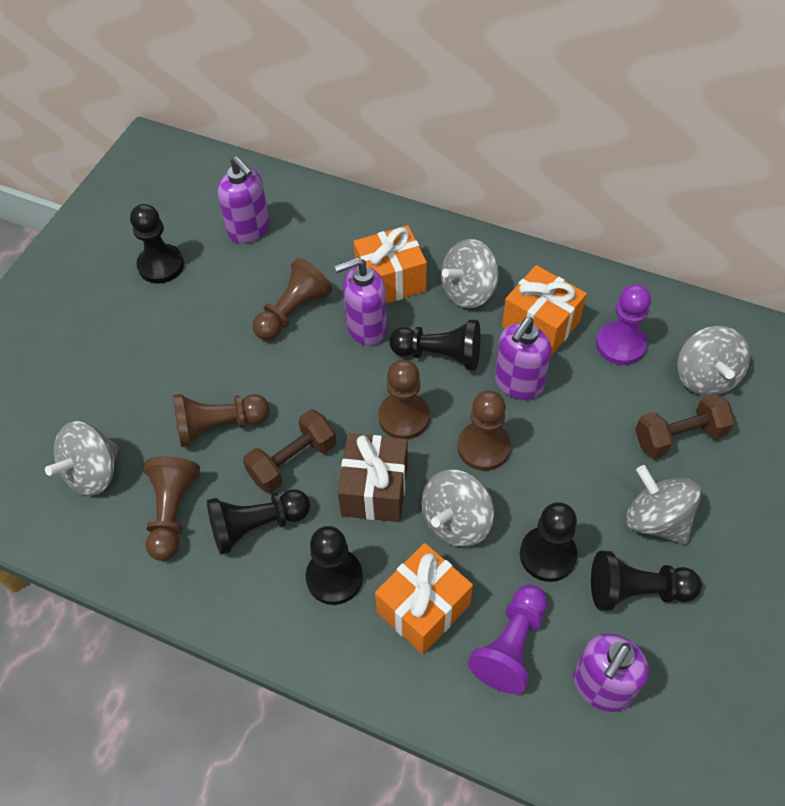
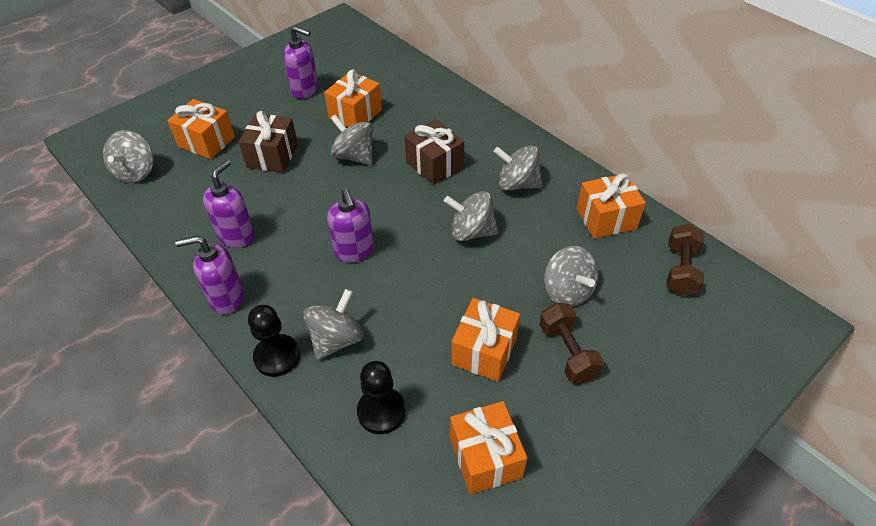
black pawn: 6 -> 2
brown gift: 1 -> 2
brown pawn: 5 -> 0
grey spinning top: 5 -> 6
orange gift: 3 -> 5
purple pawn: 2 -> 0

